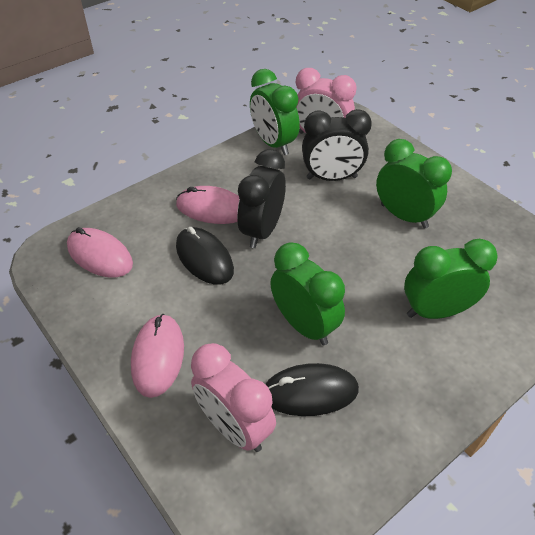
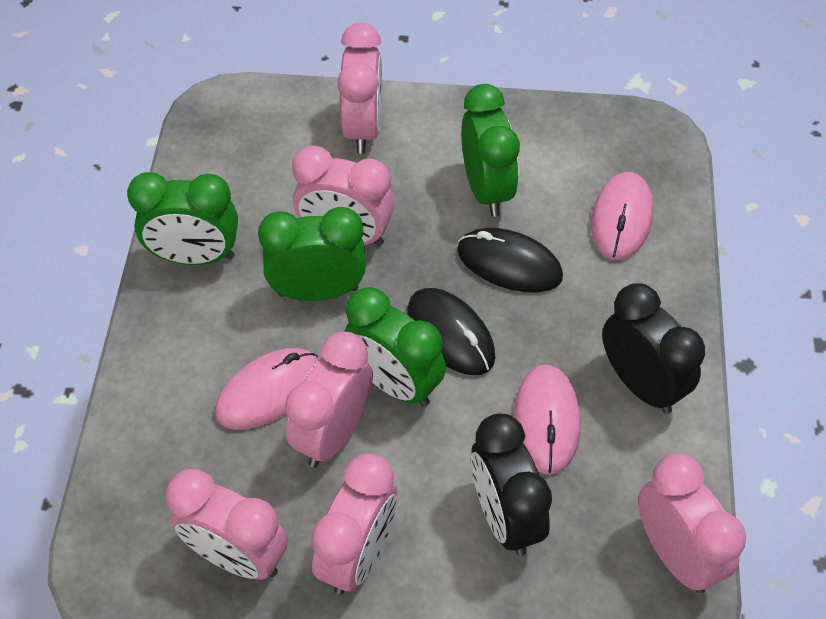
pink clock: 2 -> 6

